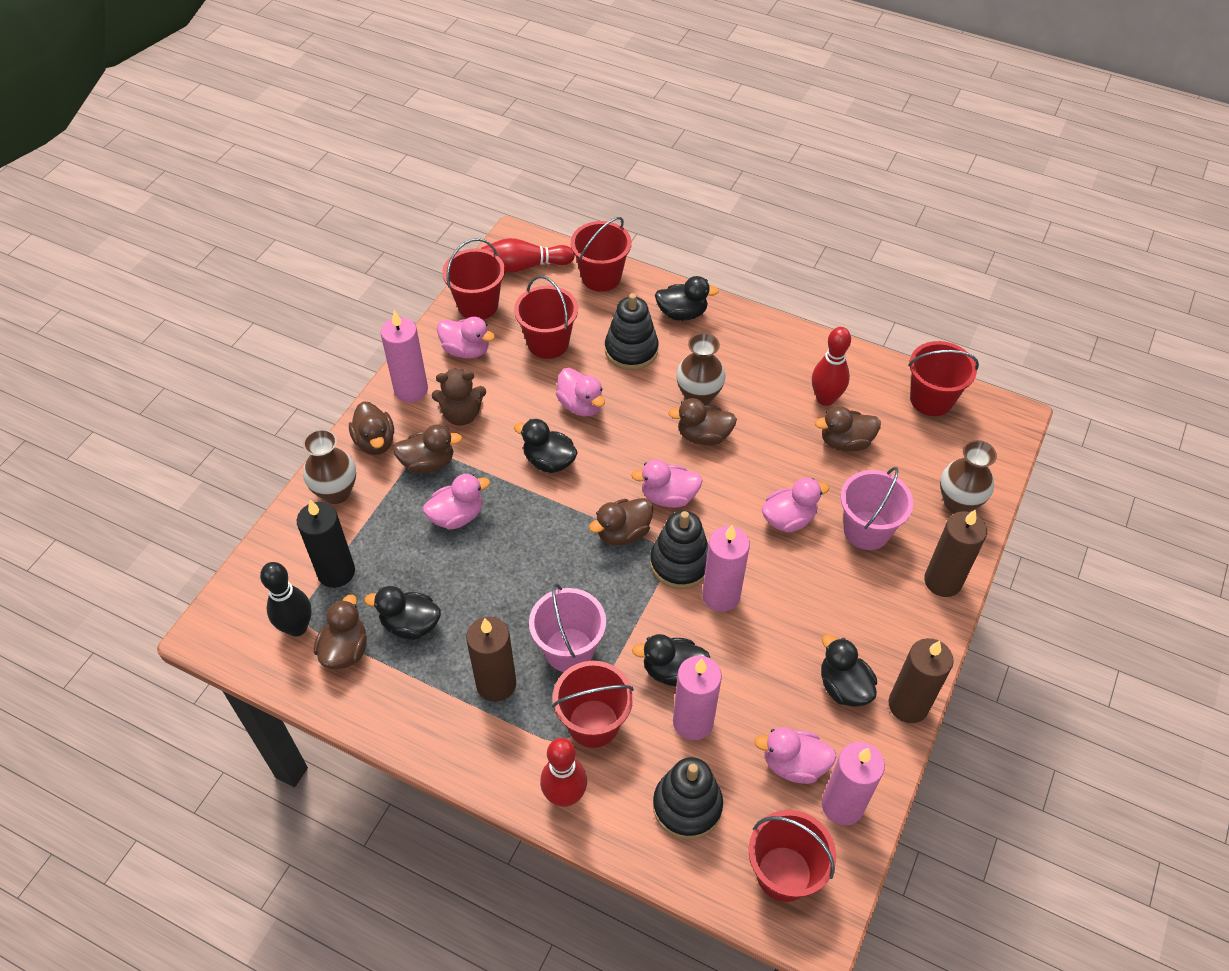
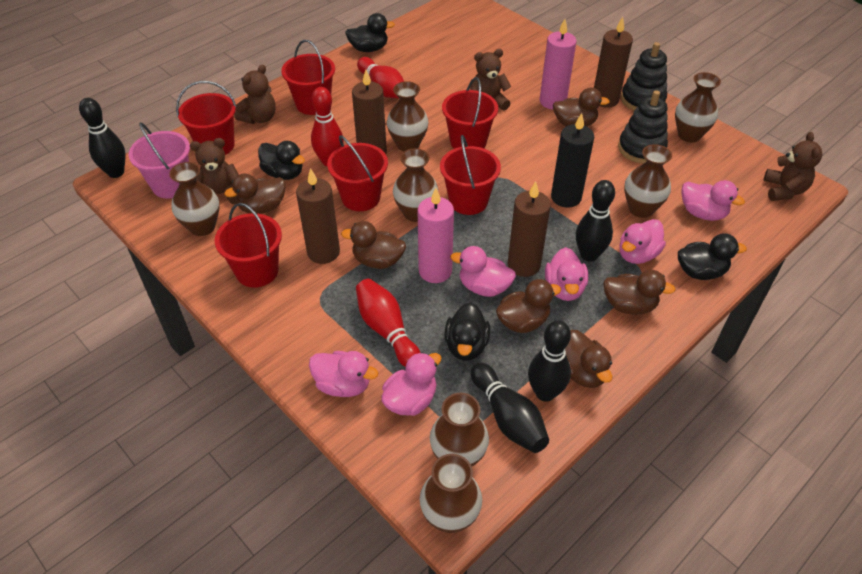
black bowling pin: 1 -> 4
black duck: 5 -> 4
black stacking toy: 3 -> 2
brown candle: 3 -> 4
brown teddy bear: 1 -> 4
brown vase: 3 -> 7
pink bucket: 2 -> 1
pink candle: 4 -> 2

